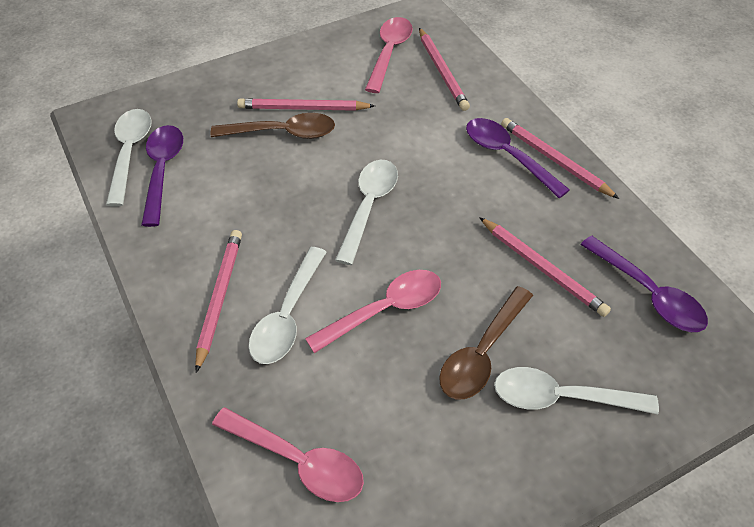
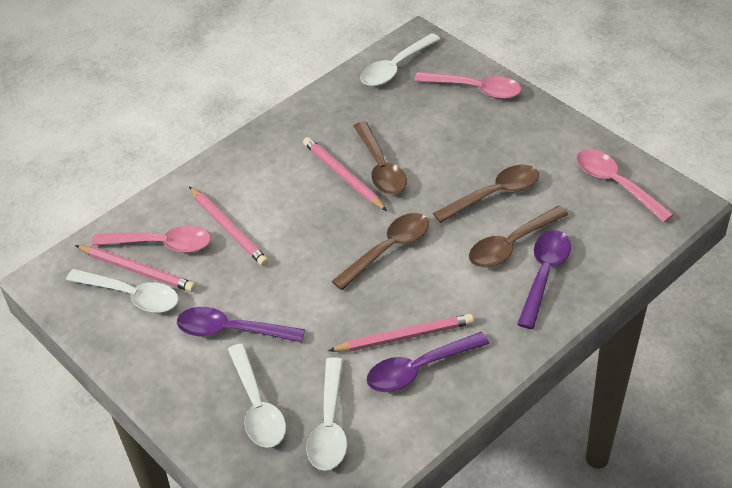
brown spoon: 2 -> 4
pink pencil: 5 -> 4

